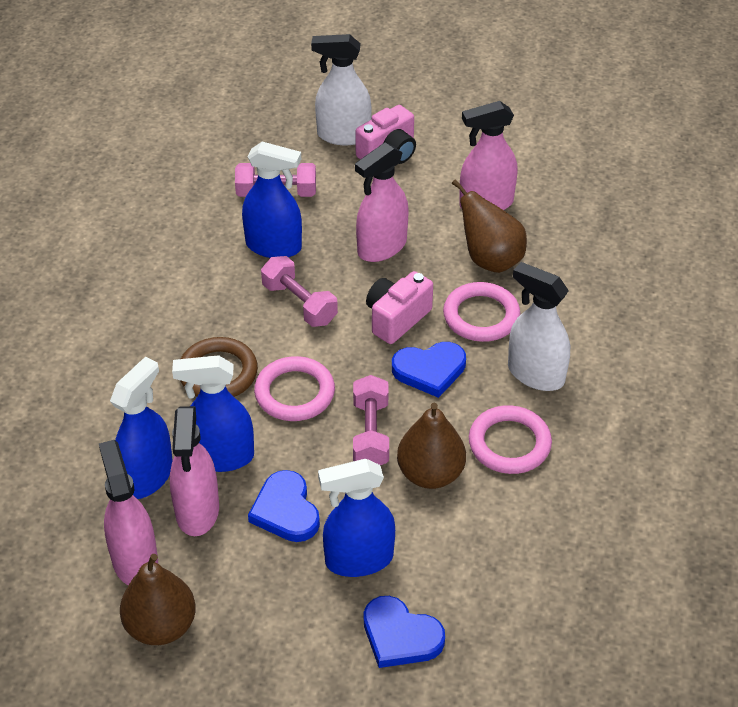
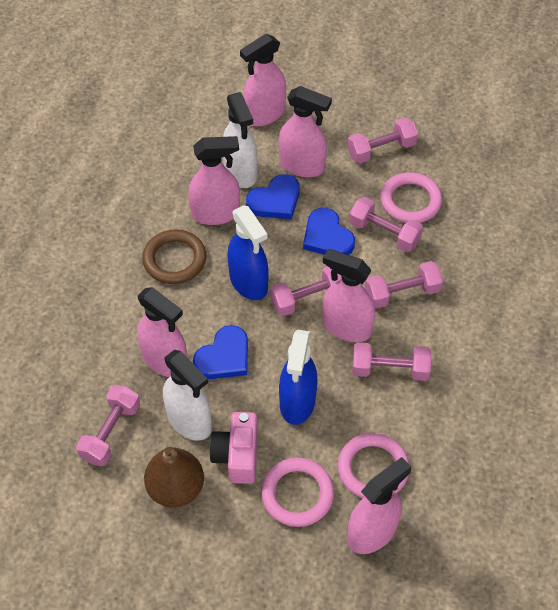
blue spray bottle: 4 -> 2
brown pear: 3 -> 1
pink camera: 2 -> 1
pink dumbbell: 3 -> 6
pink spray bottle: 4 -> 6

